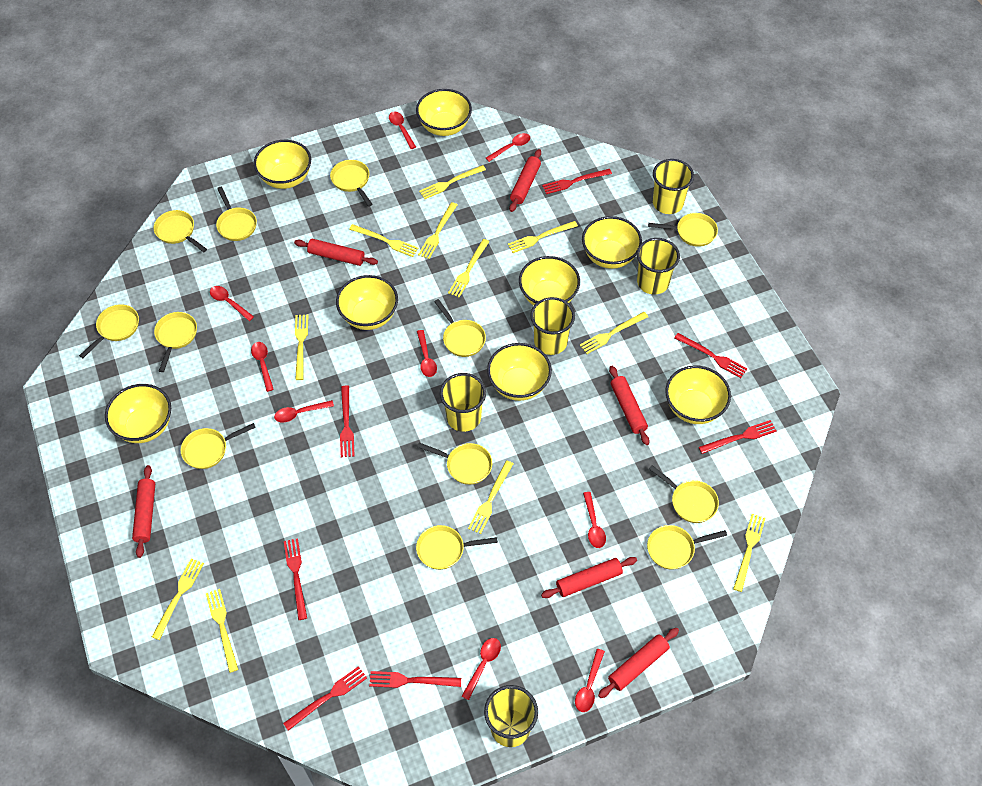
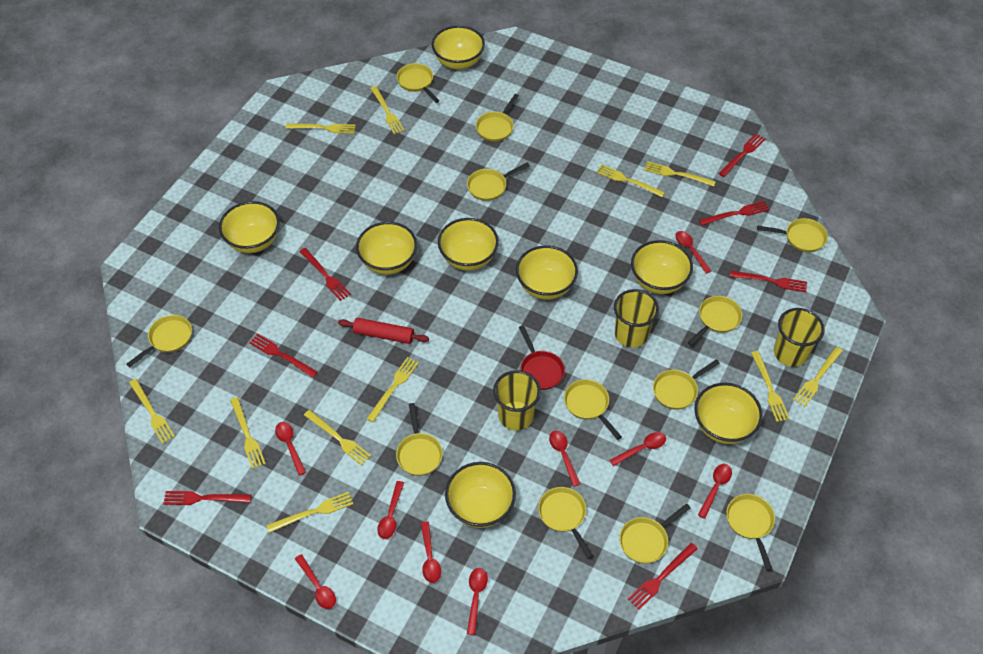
red pan: 0 -> 1
red rolling pin: 6 -> 1
yellow cup: 5 -> 3

